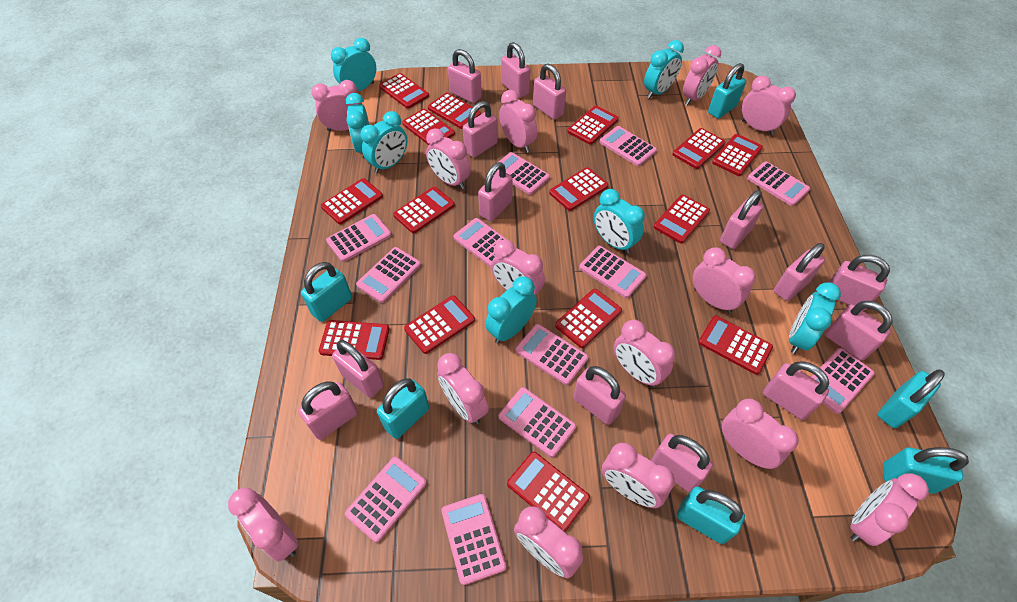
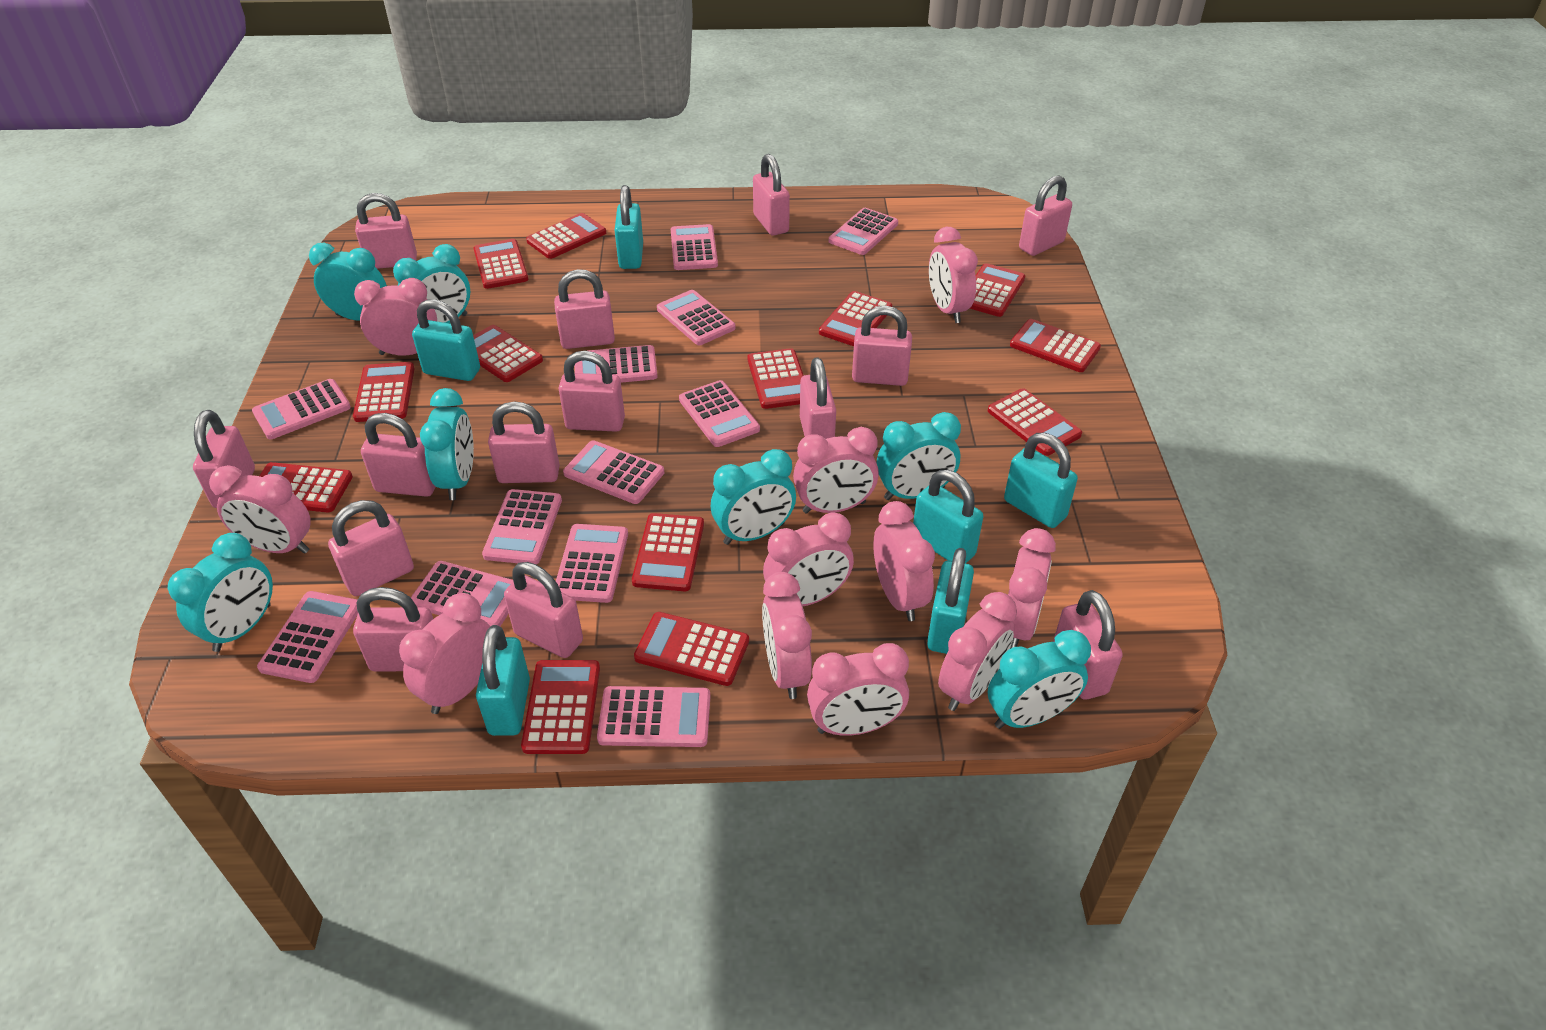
pink clock: 14 -> 11
red calculator: 15 -> 13

